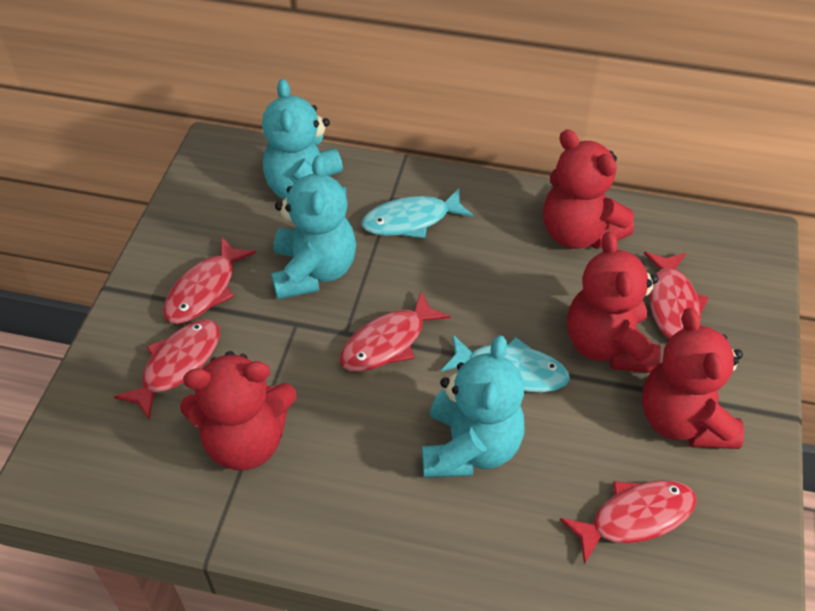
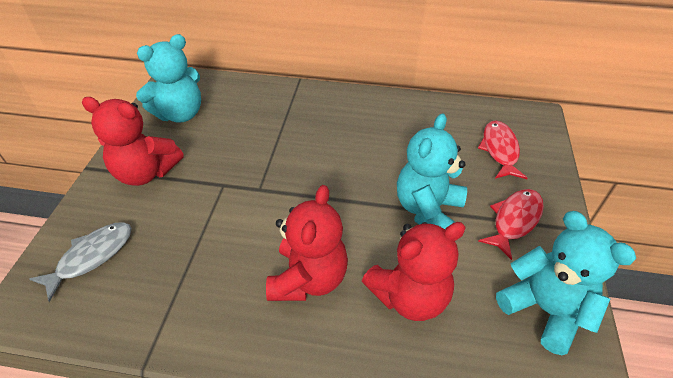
grey fish: 0 -> 1
red fish: 5 -> 2
red teddy bear: 4 -> 3
turquoise fish: 2 -> 0

